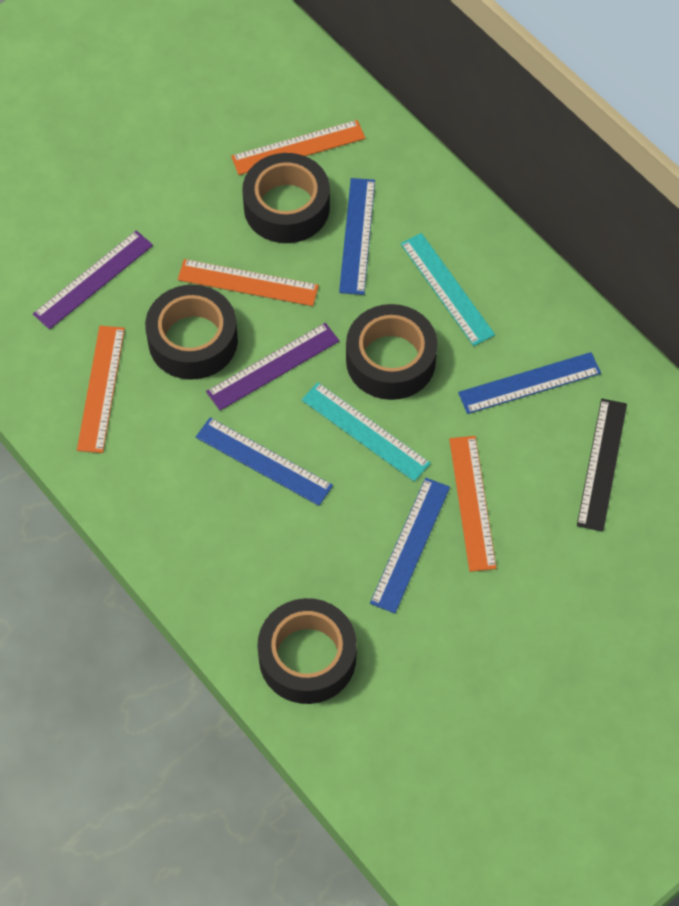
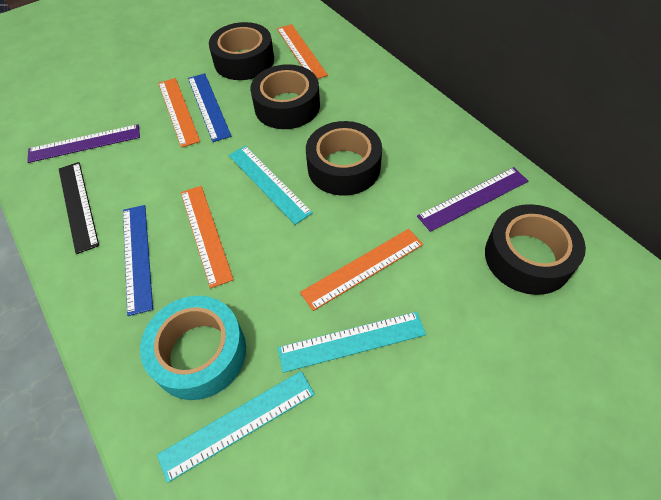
blue ruler: 4 -> 2
turquoise ruler: 2 -> 3
turquoise tape: 0 -> 1

